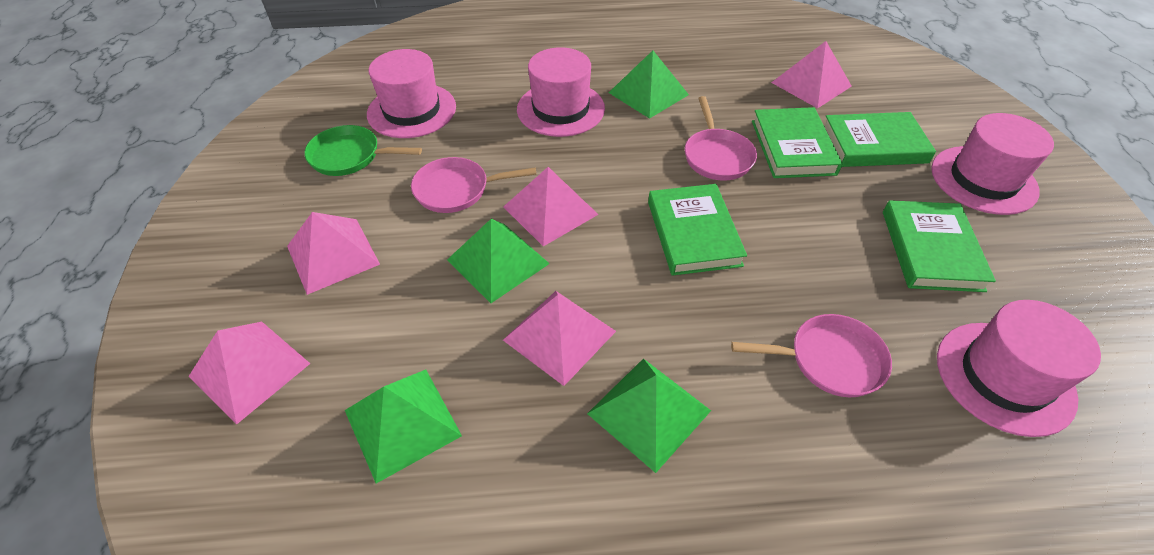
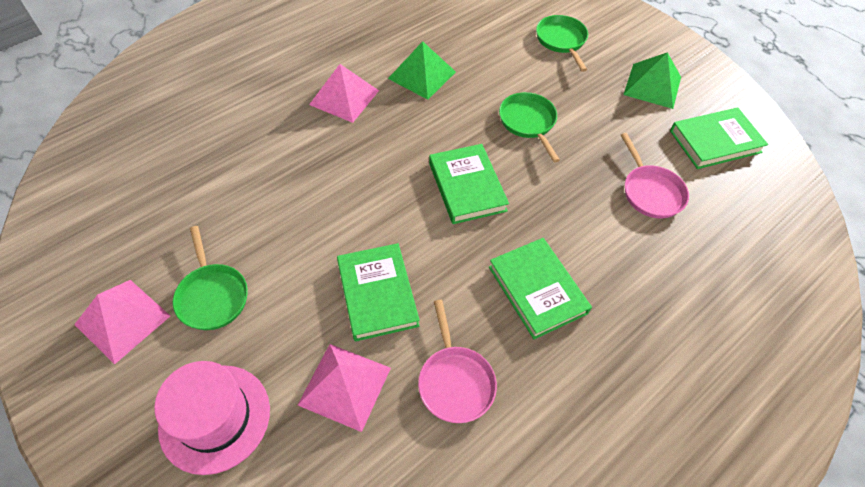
green pan: 1 -> 3
green pyramid: 4 -> 2
pink hat: 4 -> 1
pink pan: 3 -> 2
pink pyramid: 5 -> 3

